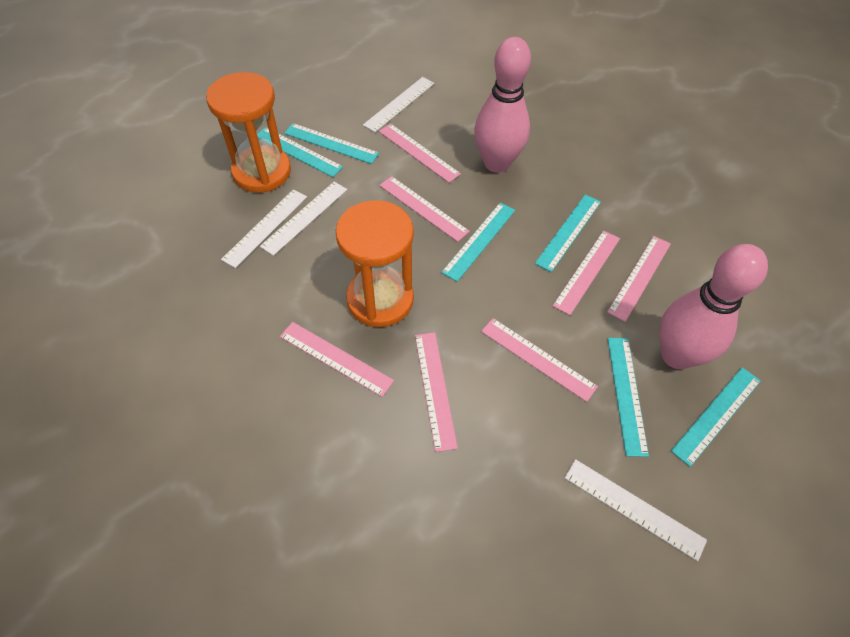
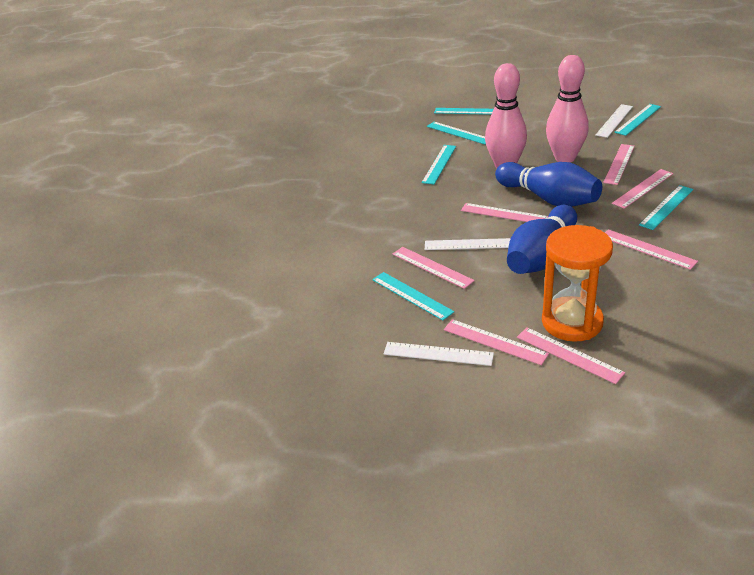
blue bowling pin: 0 -> 2
orange hourglass: 2 -> 1
white ruler: 4 -> 3

